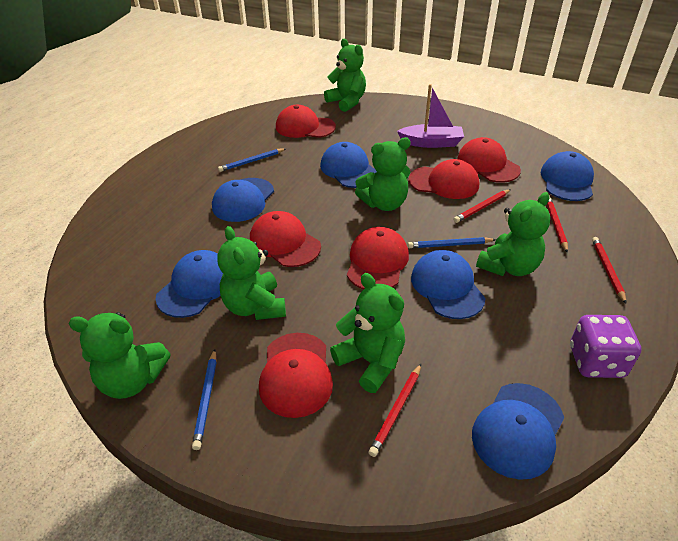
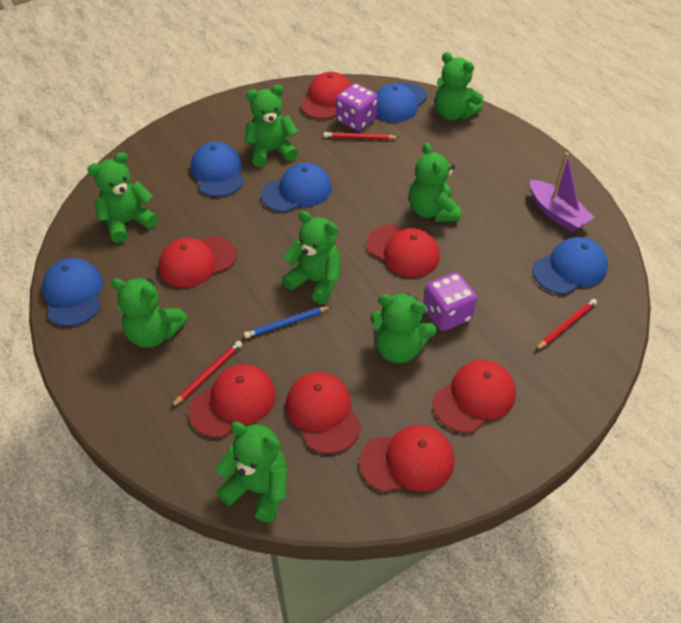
blue cap: 6 -> 5
blue pencil: 3 -> 1
green teddy bear: 6 -> 8
purple dice: 1 -> 2
red cap: 6 -> 7
red pencil: 4 -> 3

